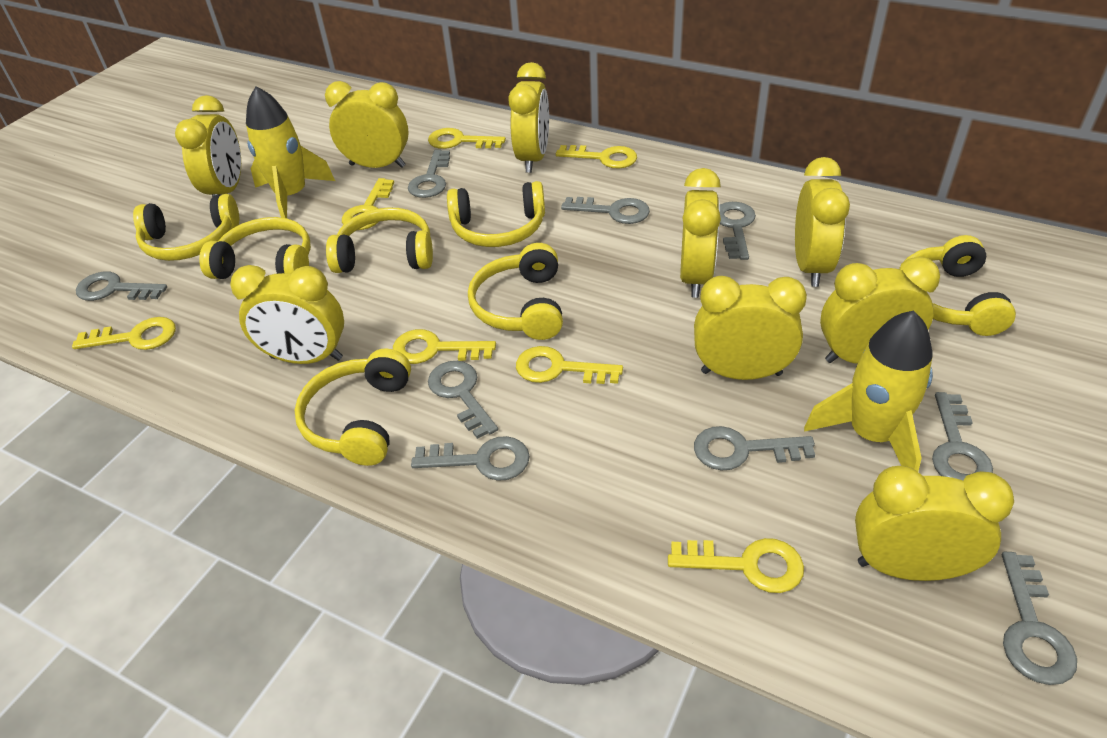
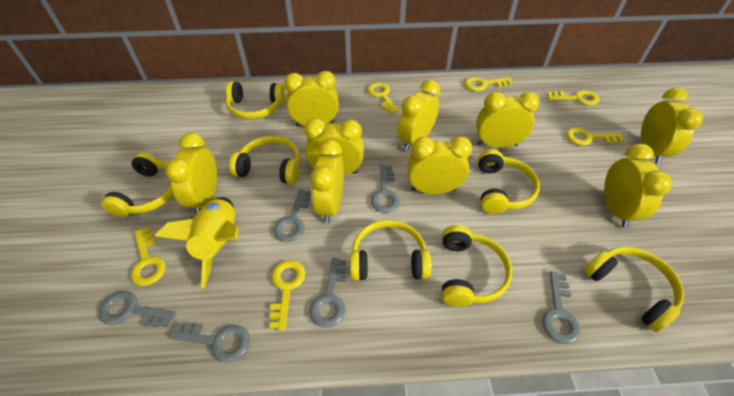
grey key: 9 -> 6
yellow key: 7 -> 6
yellow rocket: 2 -> 1

